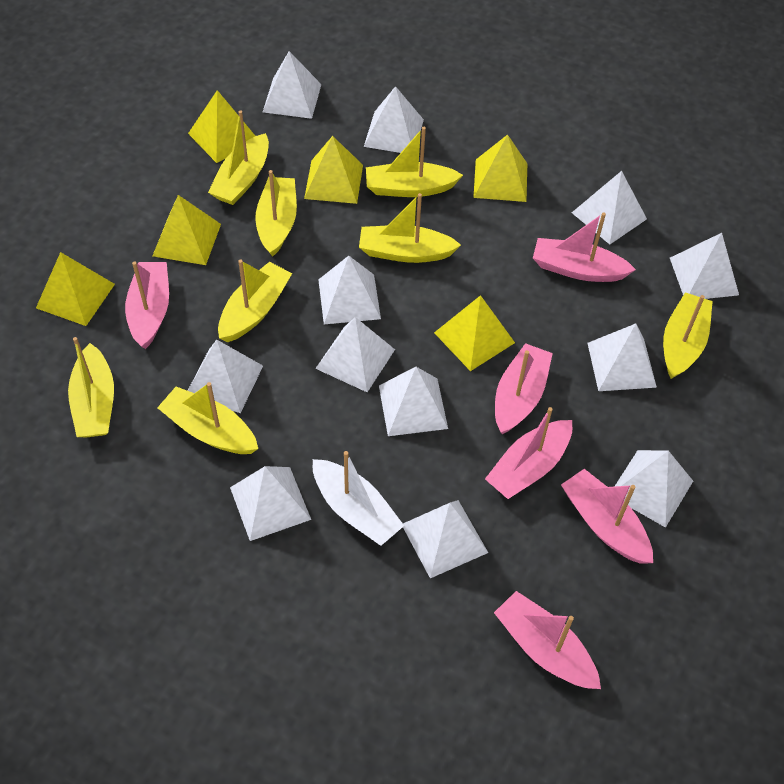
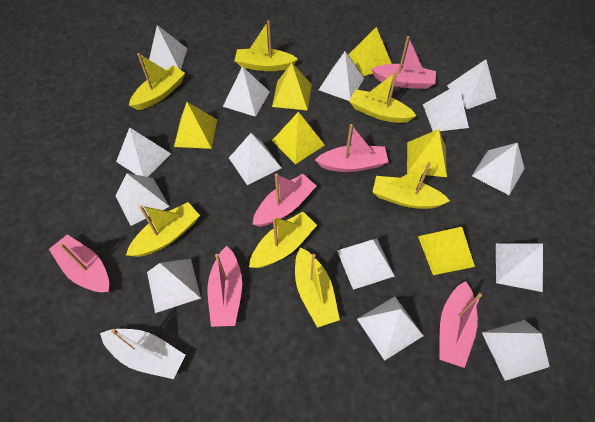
white pyramid: 12 -> 14
yellow boat: 8 -> 7

